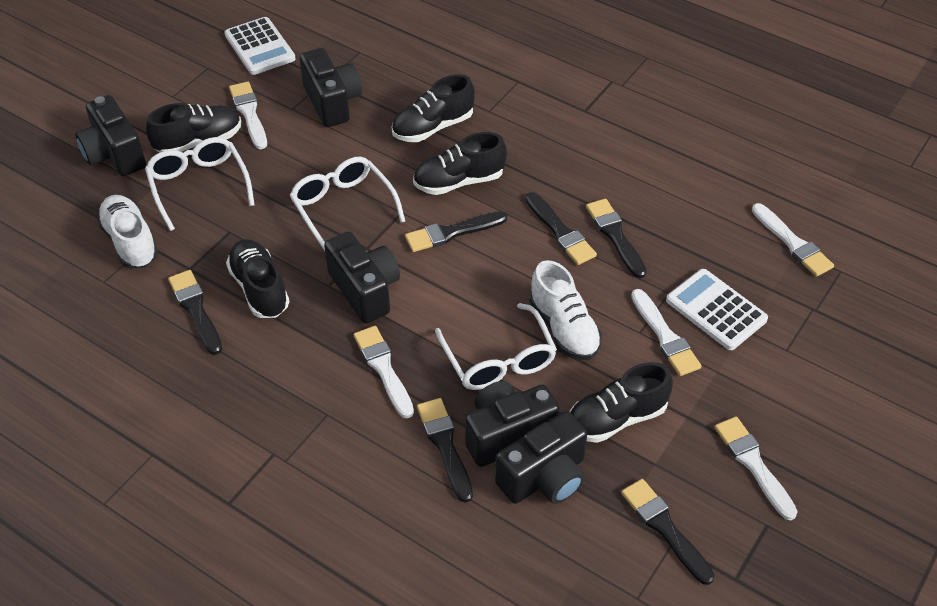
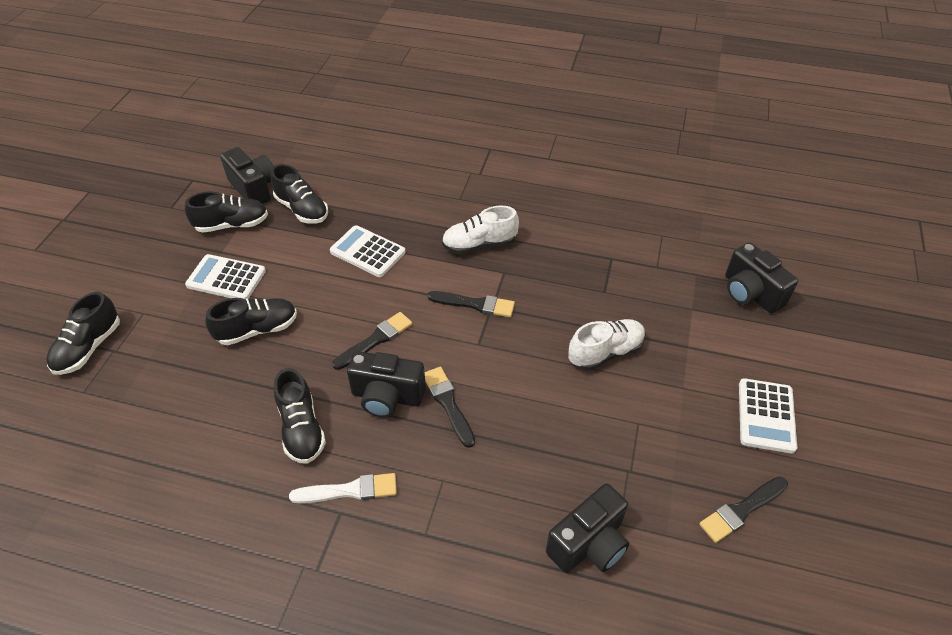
black brush: 6 -> 4
black camera: 5 -> 4
white brush: 5 -> 1
white calculator: 2 -> 3
white glasses: 3 -> 0

